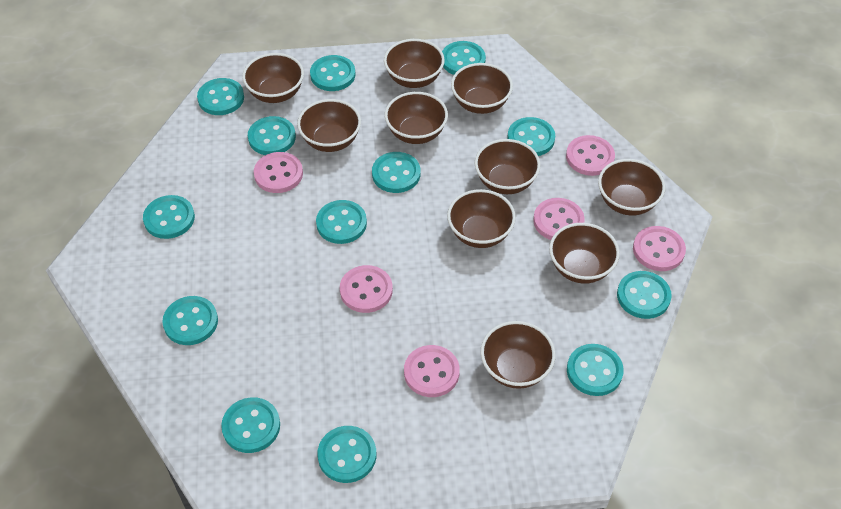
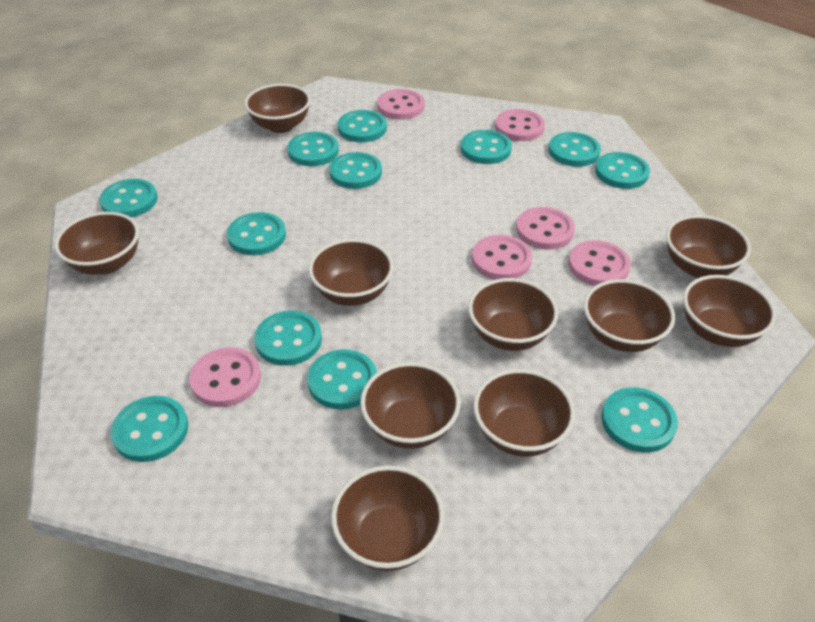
turquoise button: 13 -> 12

